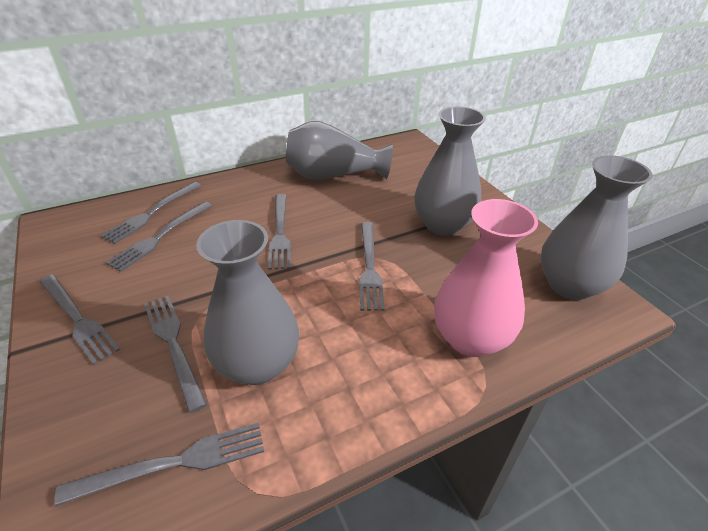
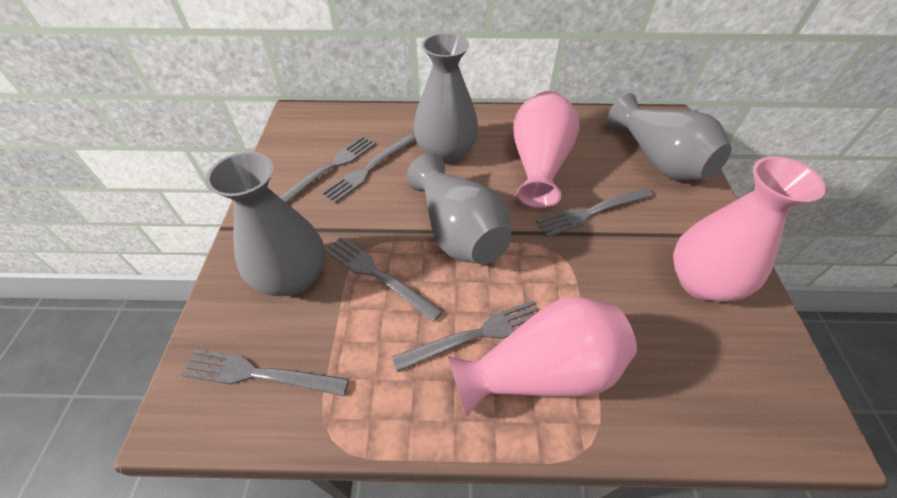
grey fork: 7 -> 6
pink vase: 1 -> 3

